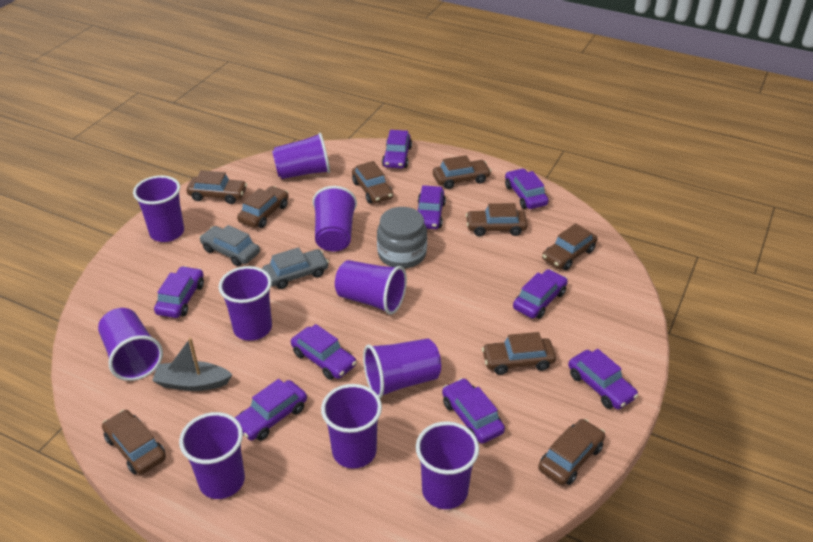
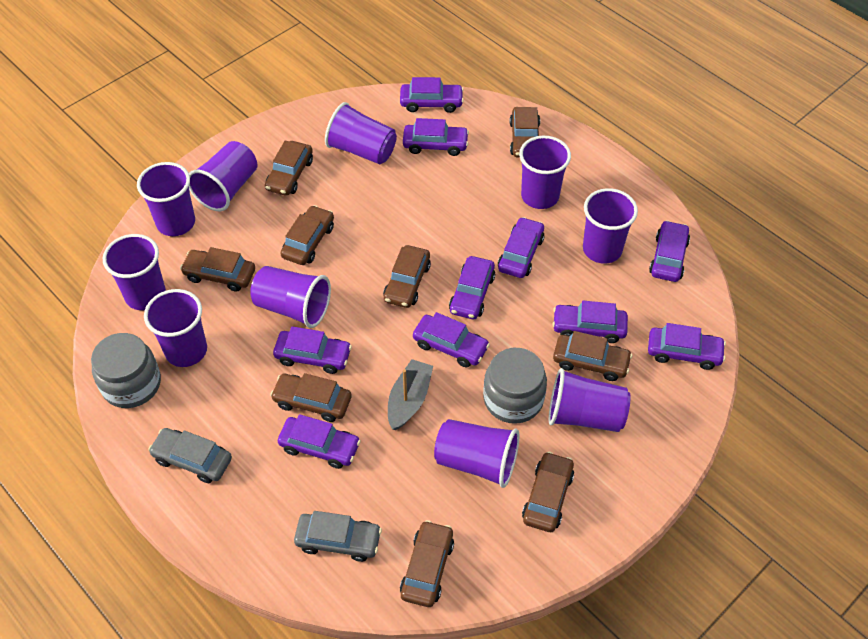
grey jar: 1 -> 2
purple car: 9 -> 10

